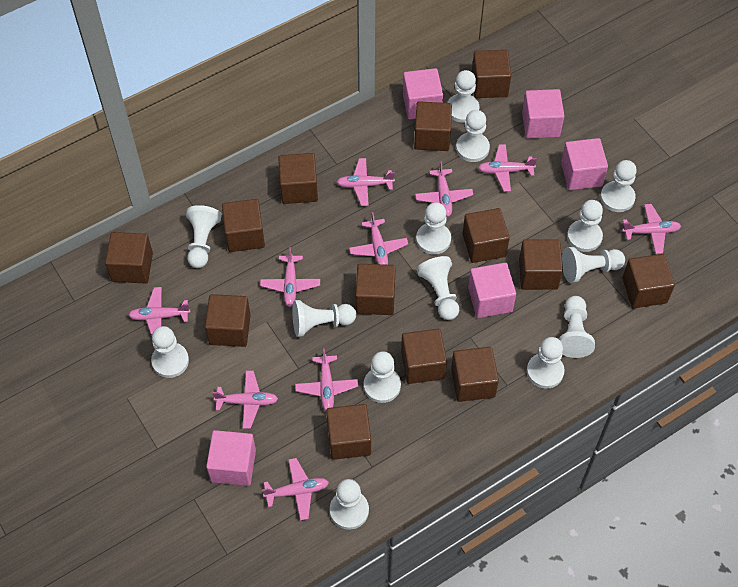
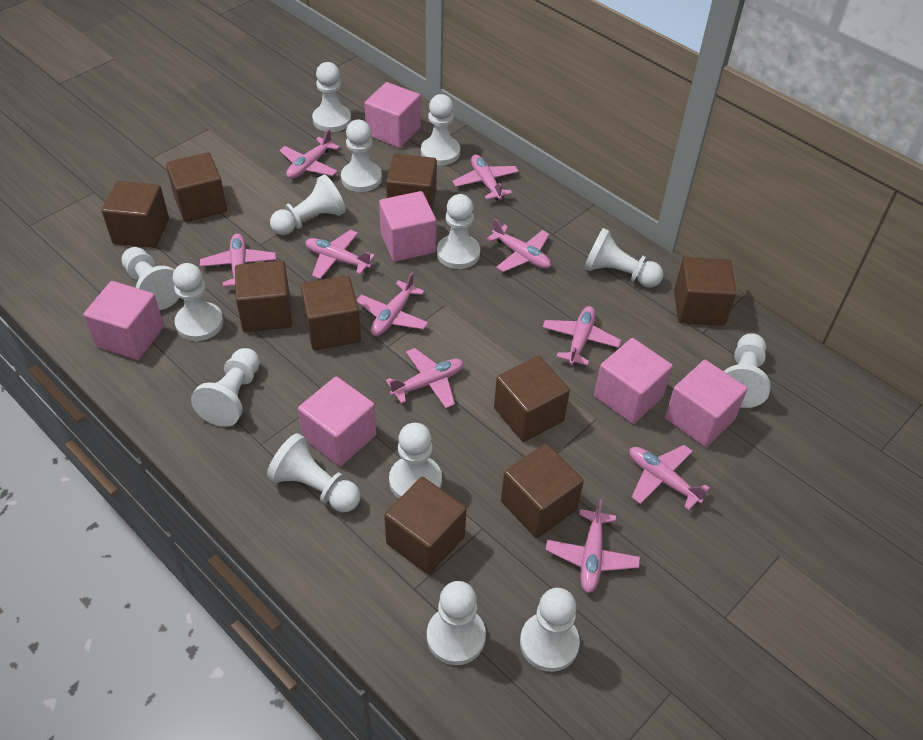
brown cube: 13 -> 9
pink cube: 5 -> 6

